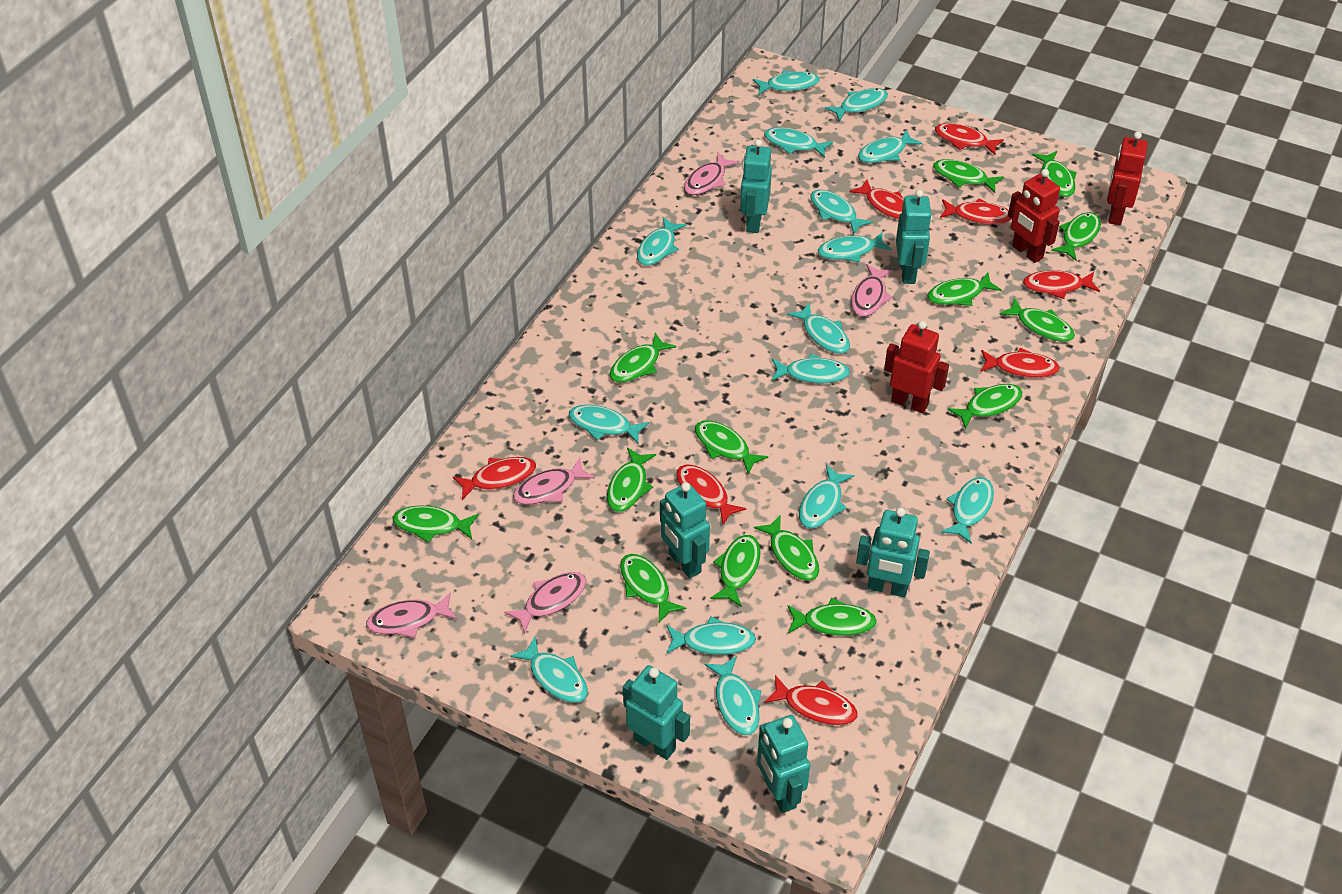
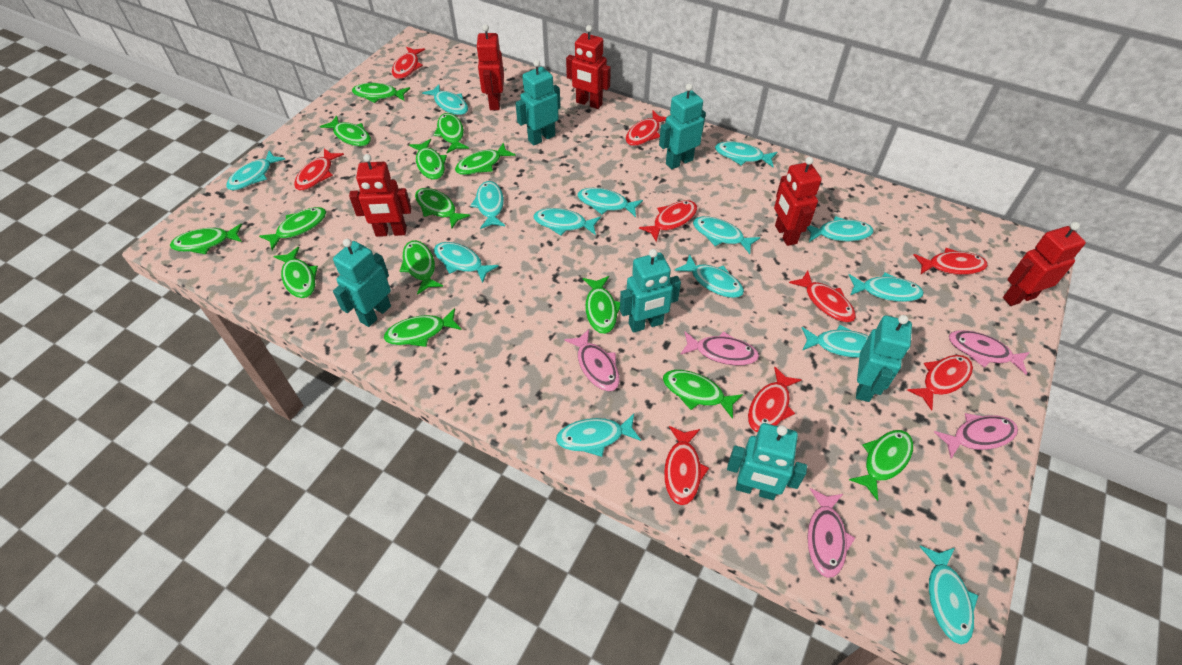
red fish: 8 -> 9
red robot: 3 -> 5
turquoise fish: 15 -> 14

